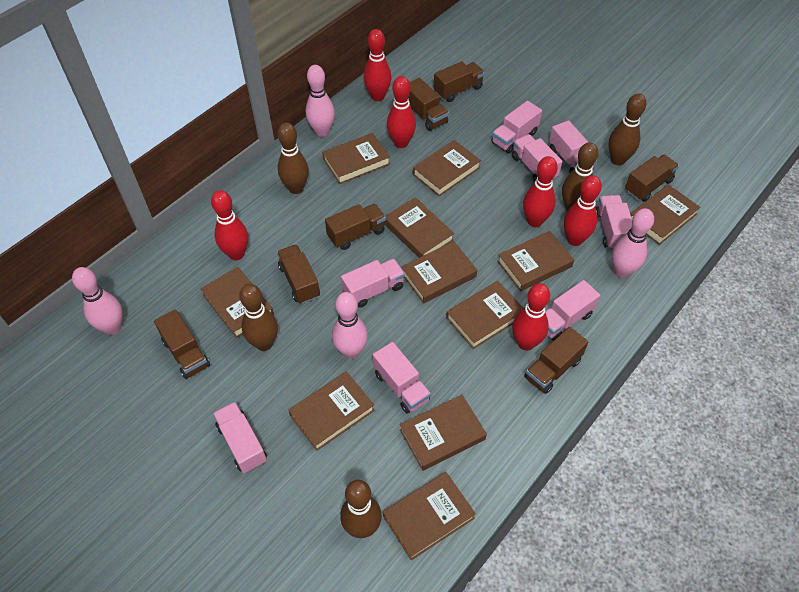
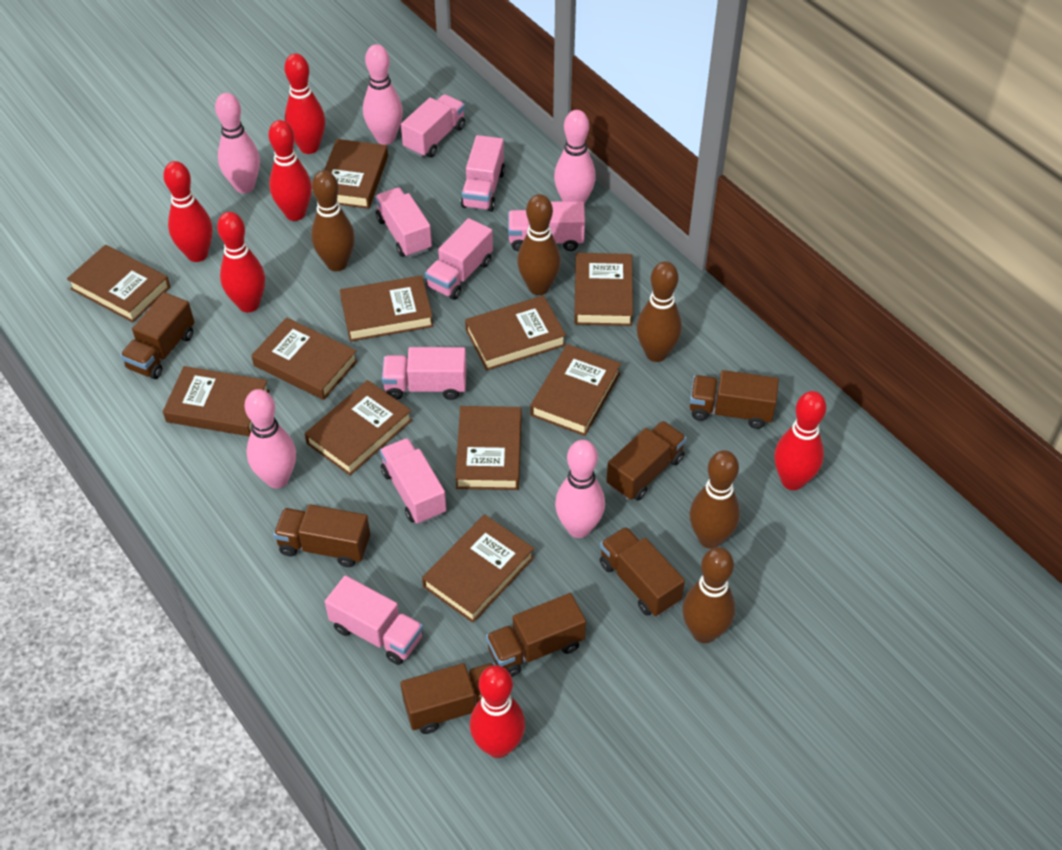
pink bowling pin: 4 -> 5

